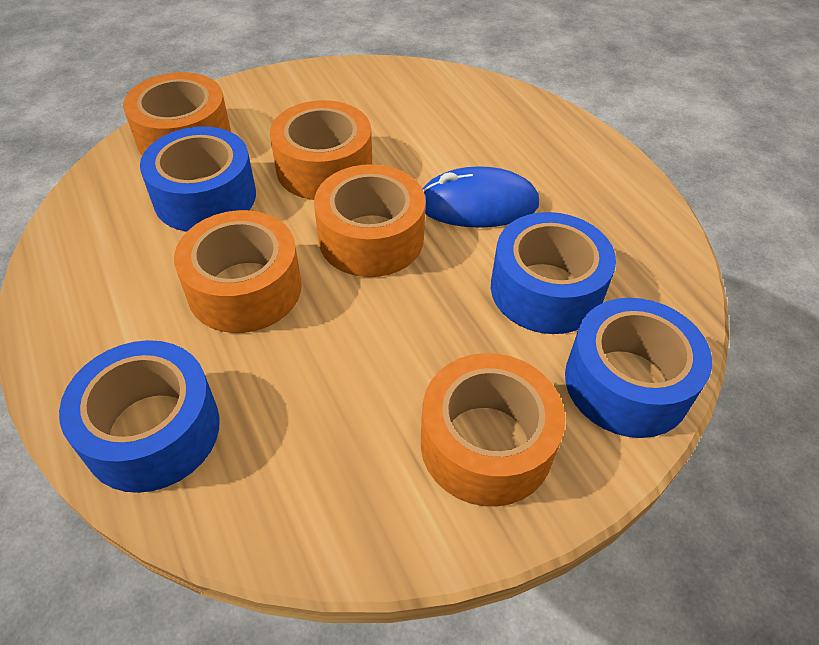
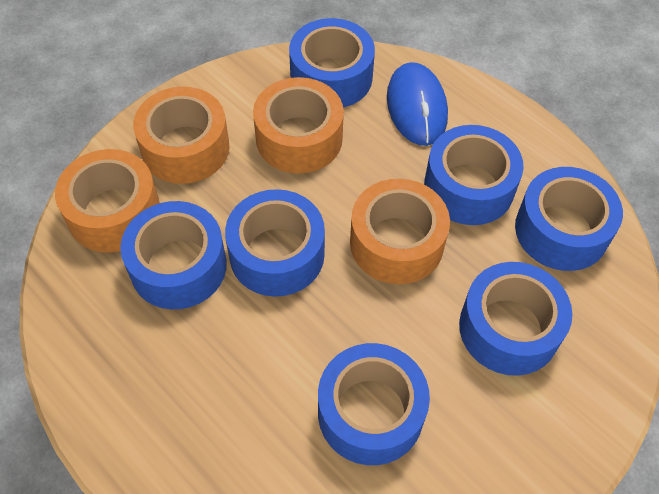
blue tape: 4 -> 7
orange tape: 5 -> 4

